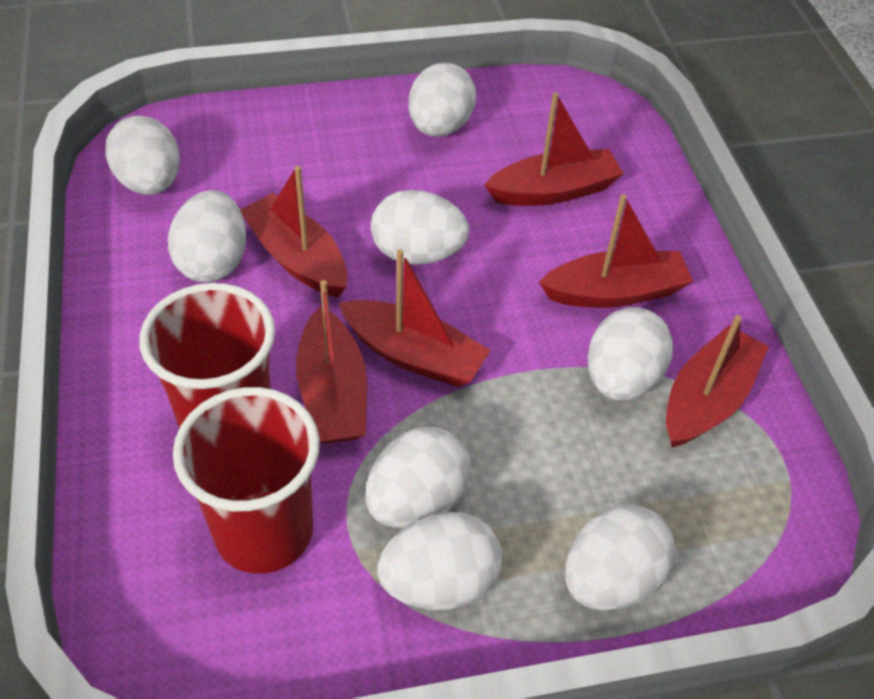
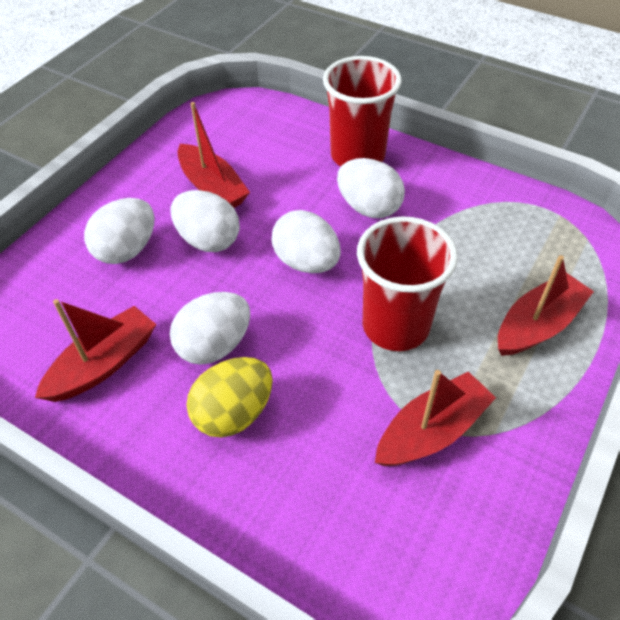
red boat: 6 -> 4
white egg: 8 -> 5
yellow egg: 0 -> 1

